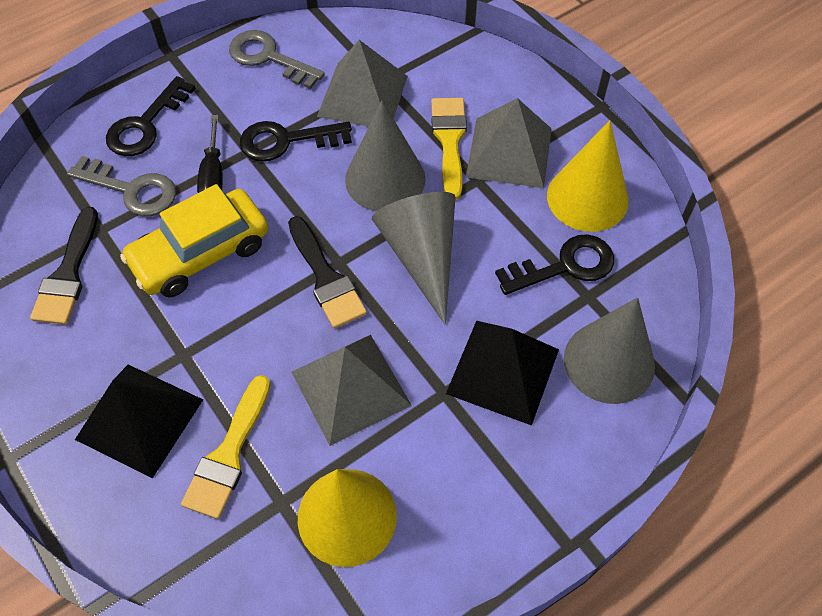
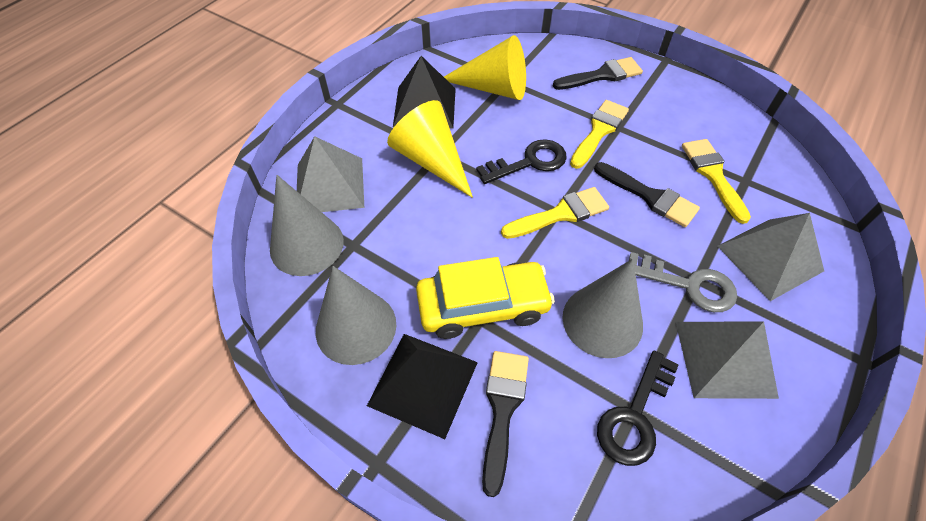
black brush: 2 -> 3
black key: 3 -> 2
black screwdriver: 1 -> 0
grey key: 2 -> 1
yellow brush: 2 -> 3

